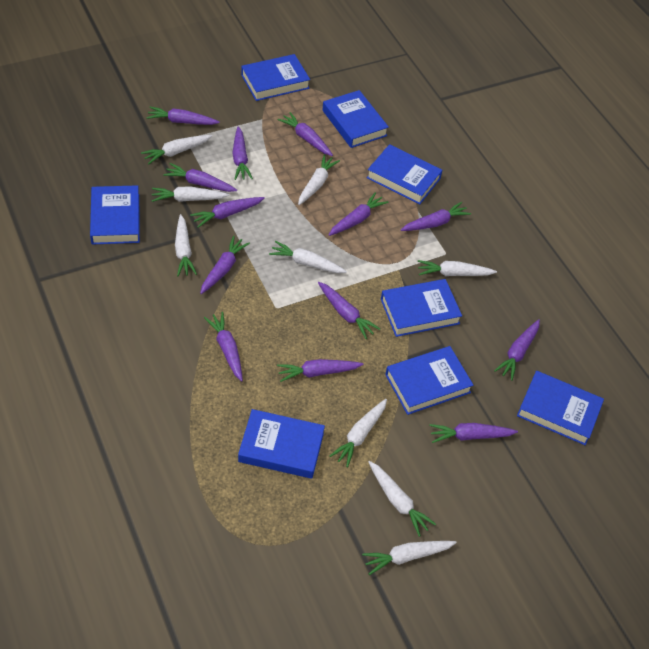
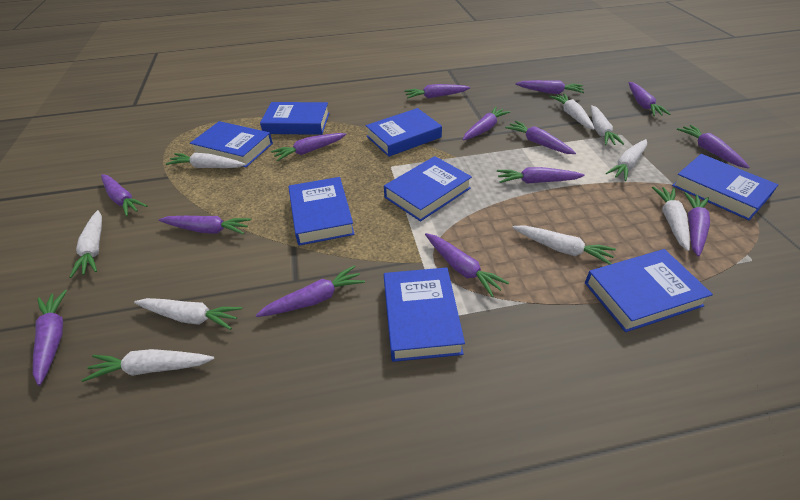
purple carrot: 13 -> 14

